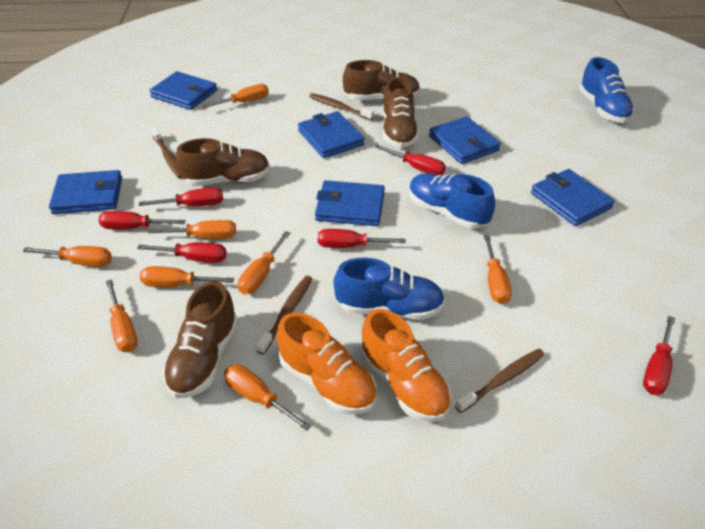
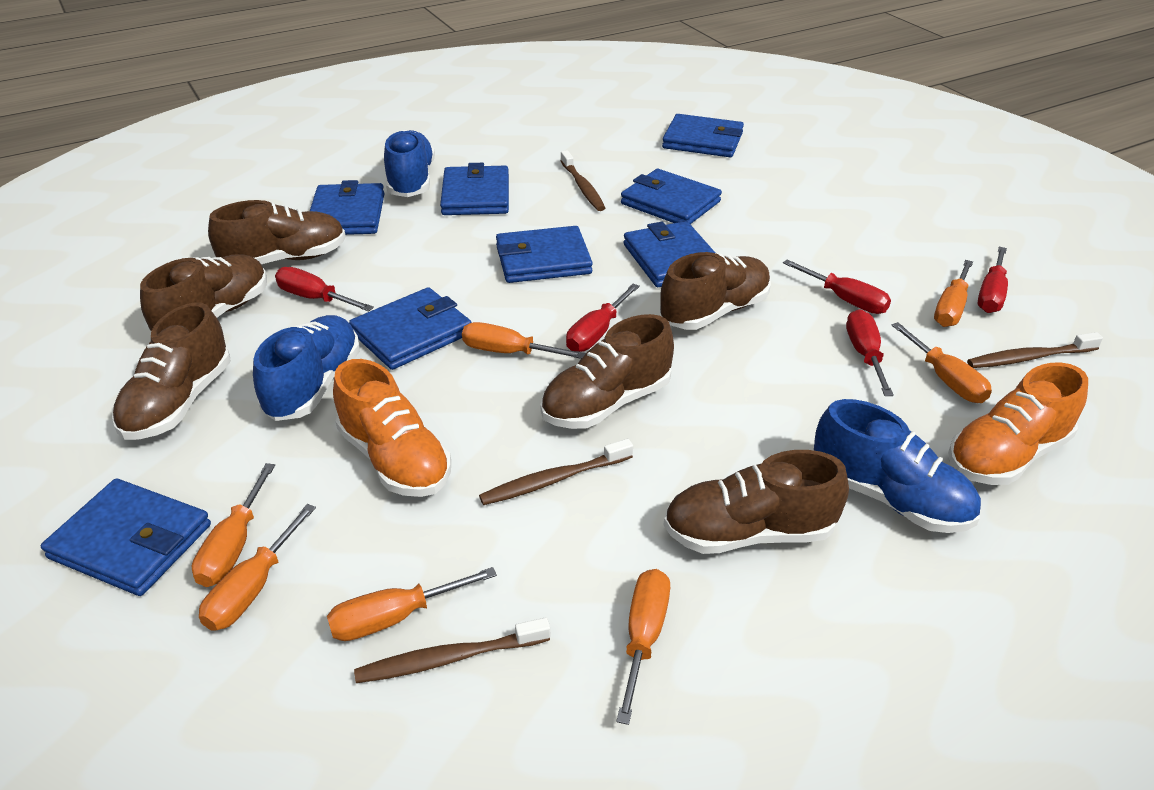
blue wallet: 6 -> 8
brown shoe: 4 -> 6
orange screwdriver: 8 -> 7
red screwdriver: 6 -> 5

